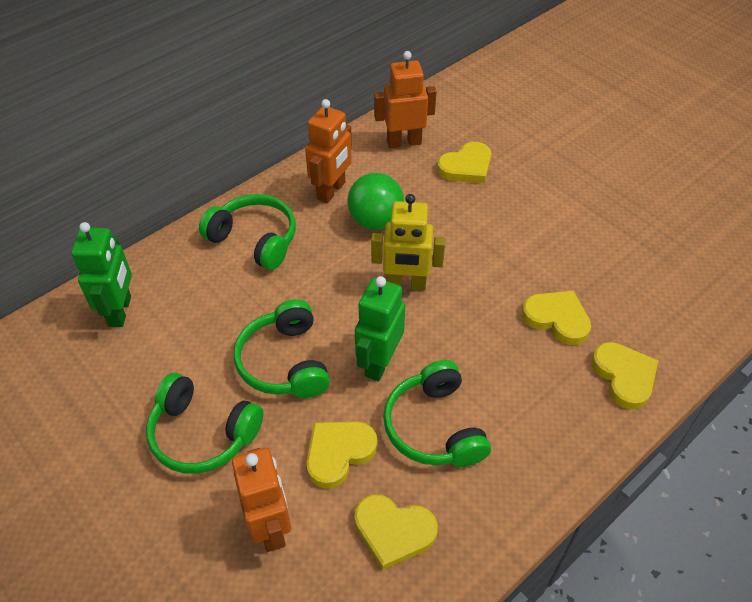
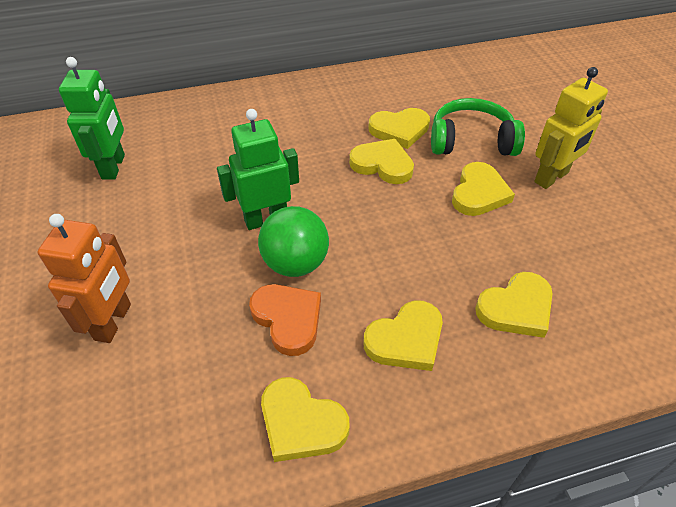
green headphones: 4 -> 1
orange heart: 0 -> 1
orange robot: 3 -> 1
yellow heart: 5 -> 6

